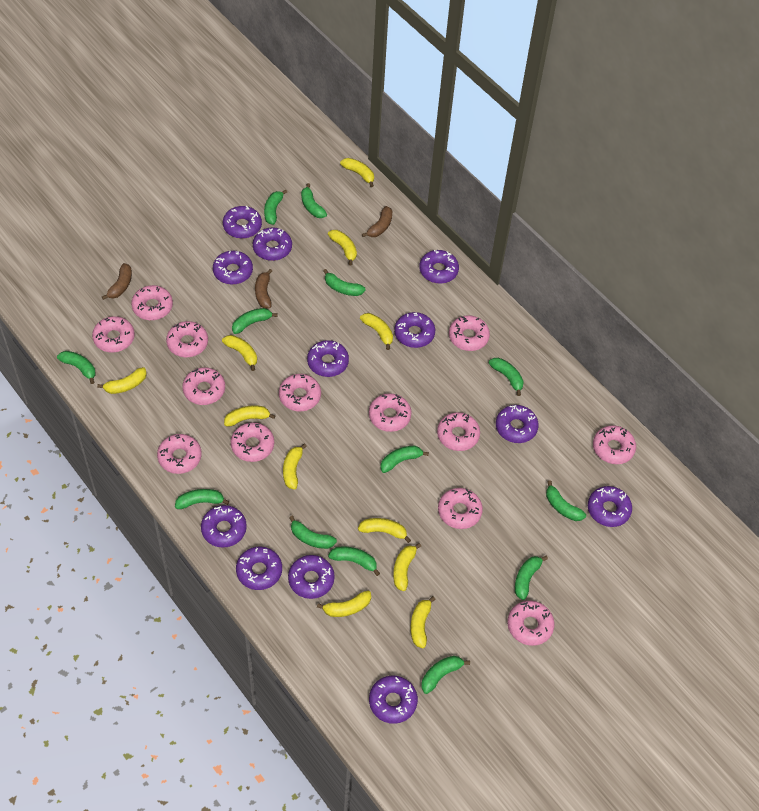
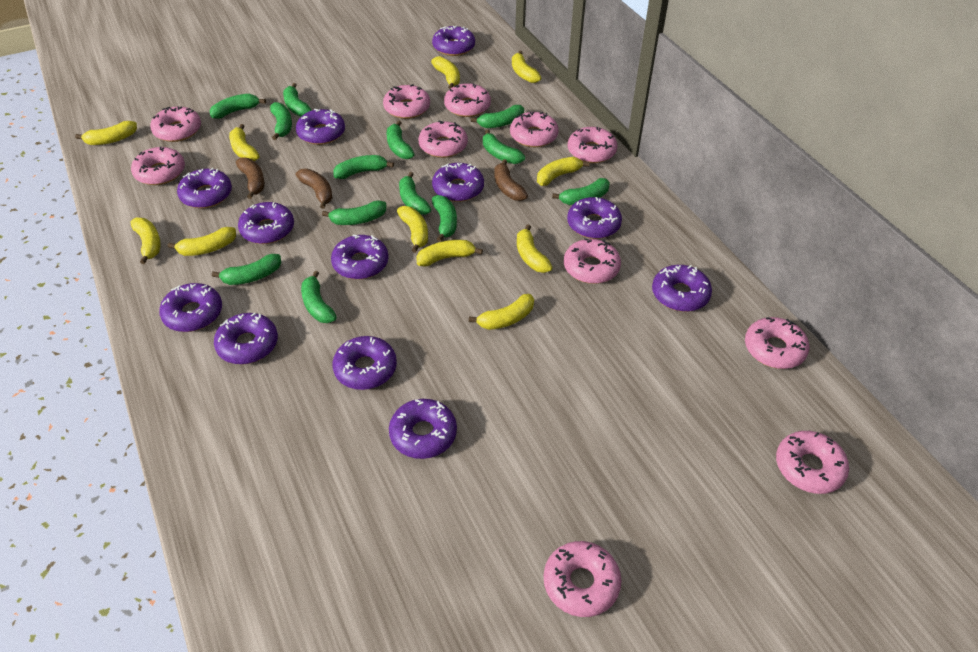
pink donut: 13 -> 11

